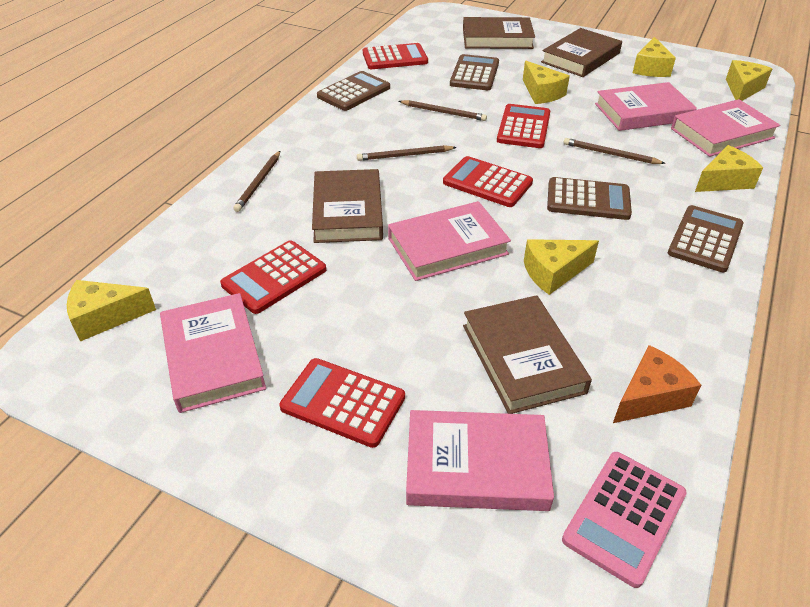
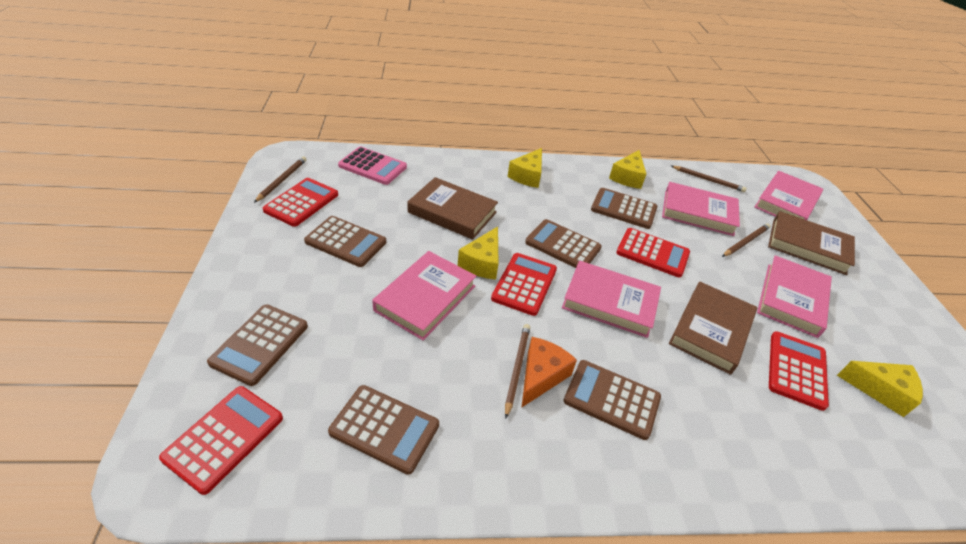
brown book: 4 -> 3
brown calculator: 4 -> 6
yellow cheese: 6 -> 4

